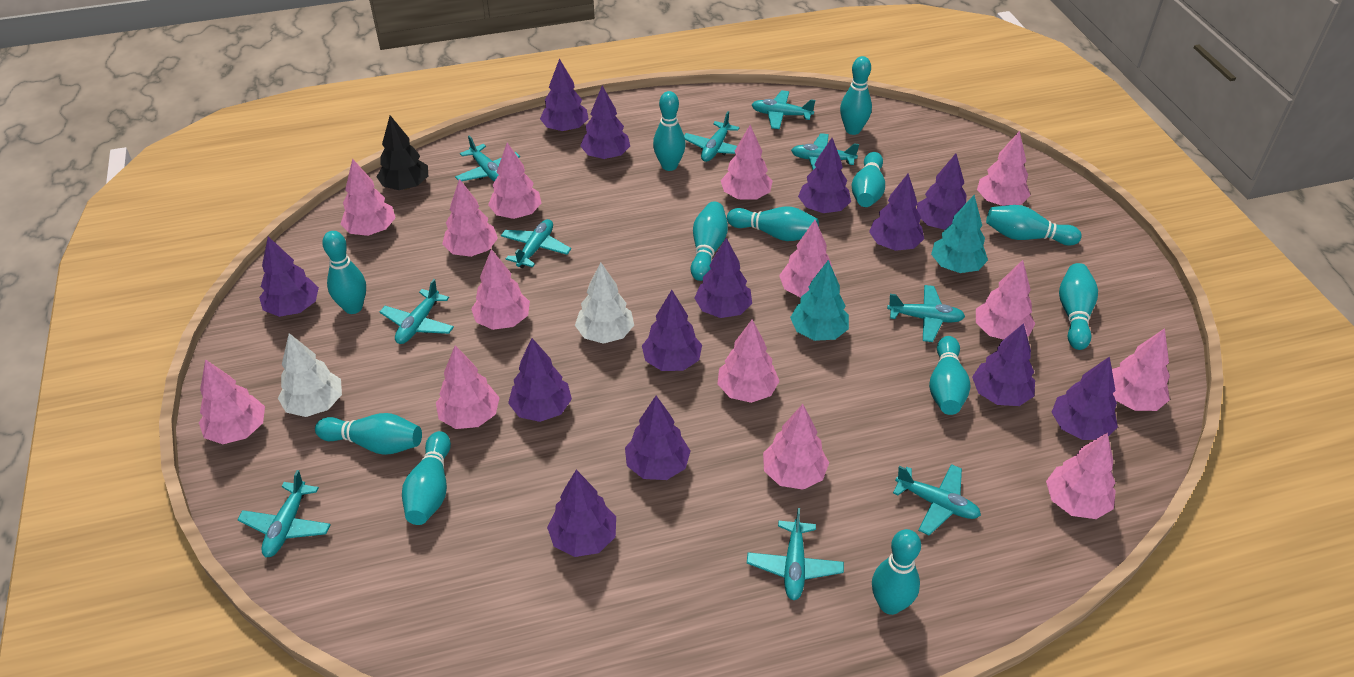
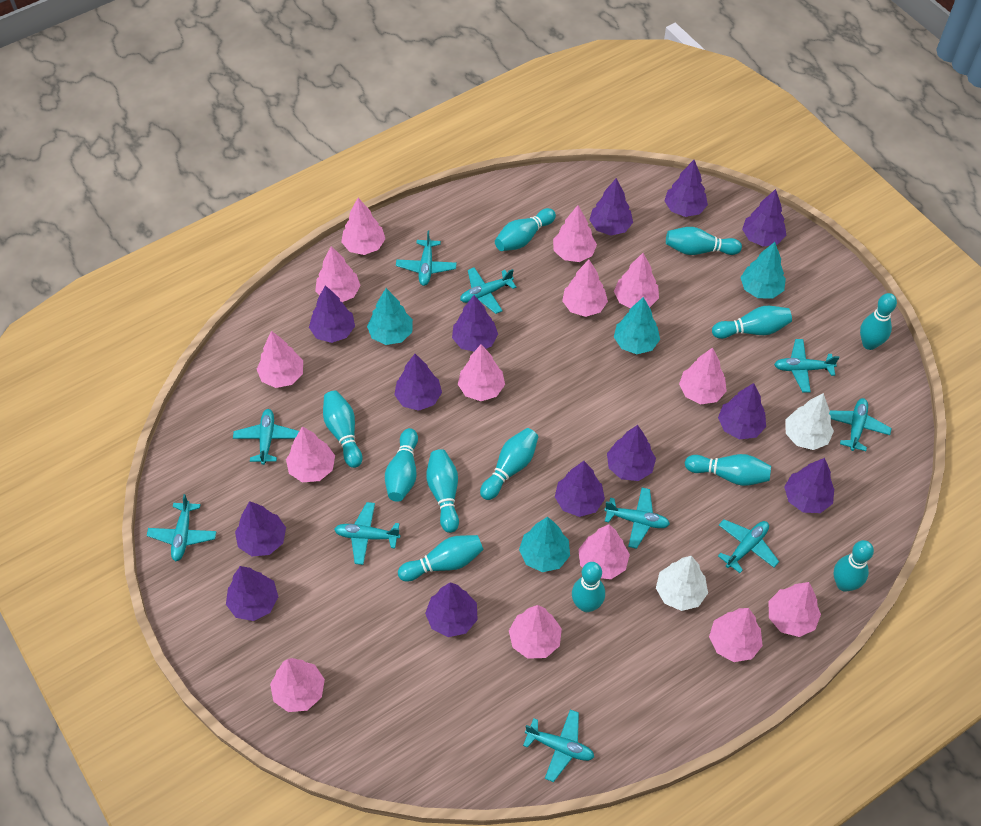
black tree: 1 -> 0
turquoise tree: 2 -> 4

